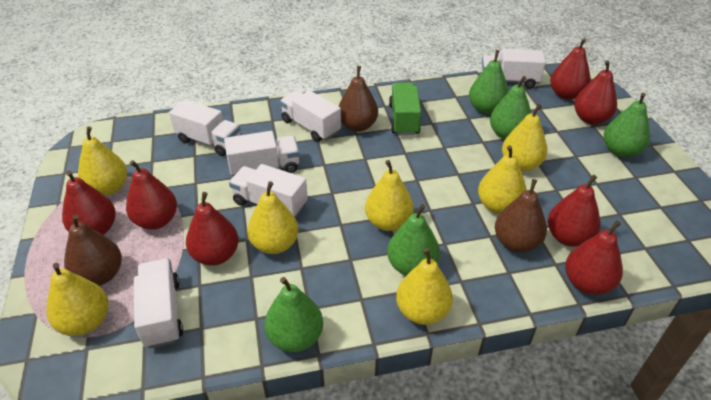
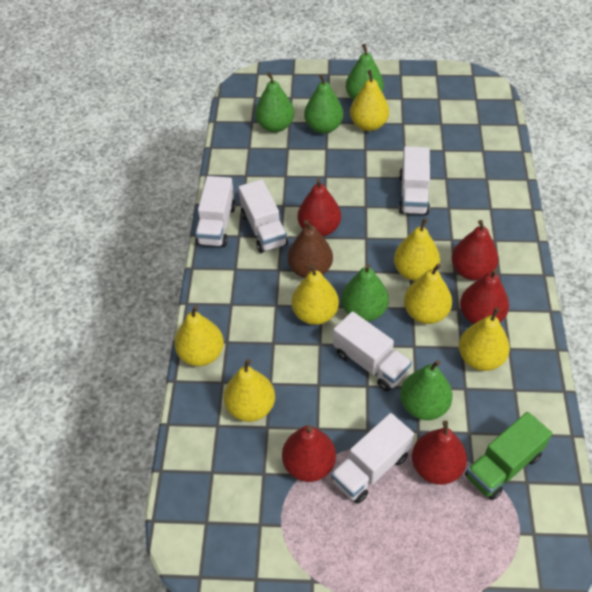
brown pear: 3 -> 1
red pear: 7 -> 5
white truck: 6 -> 5

